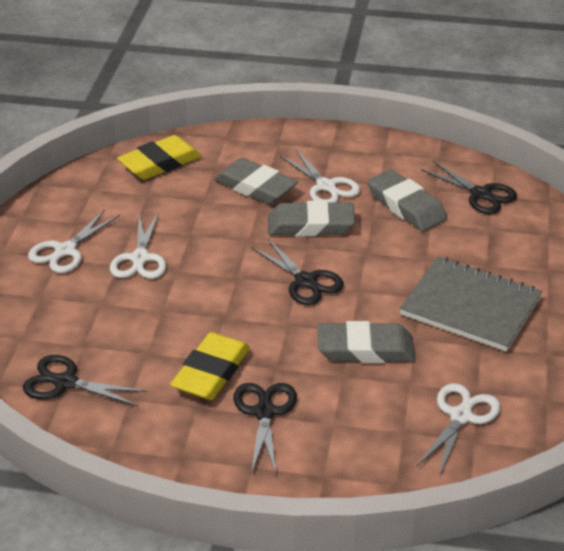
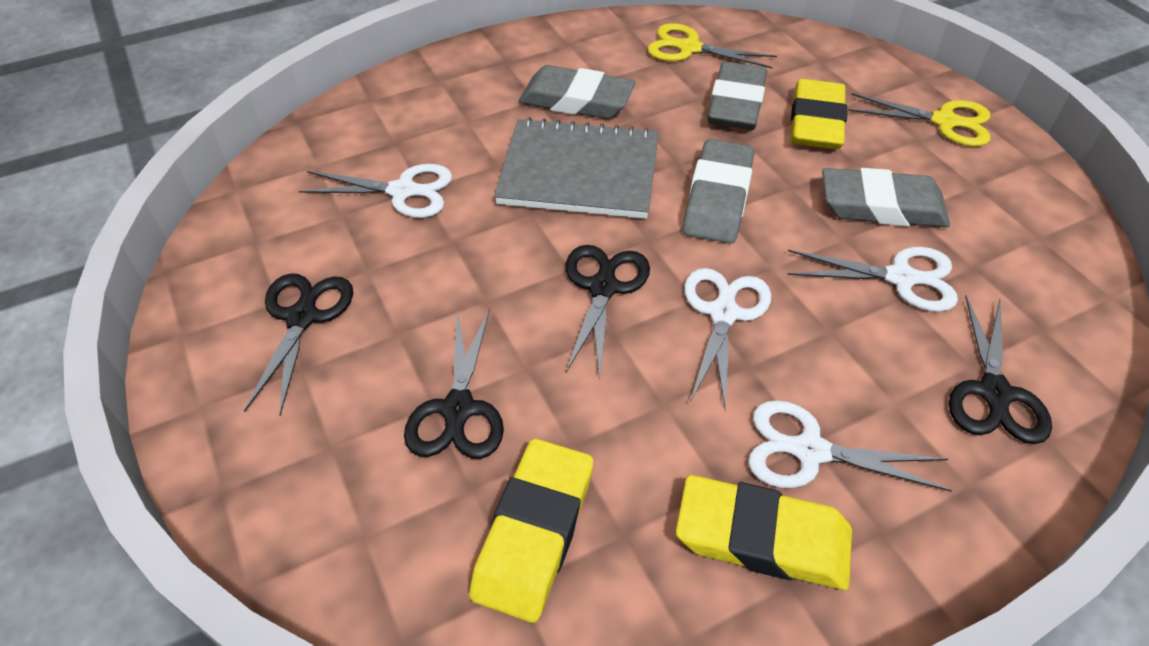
yellow eraser: 2 -> 3
yellow scissors: 0 -> 2

